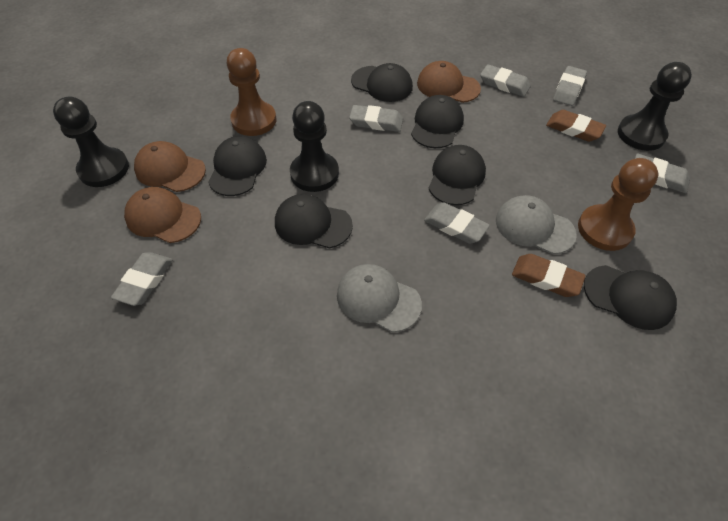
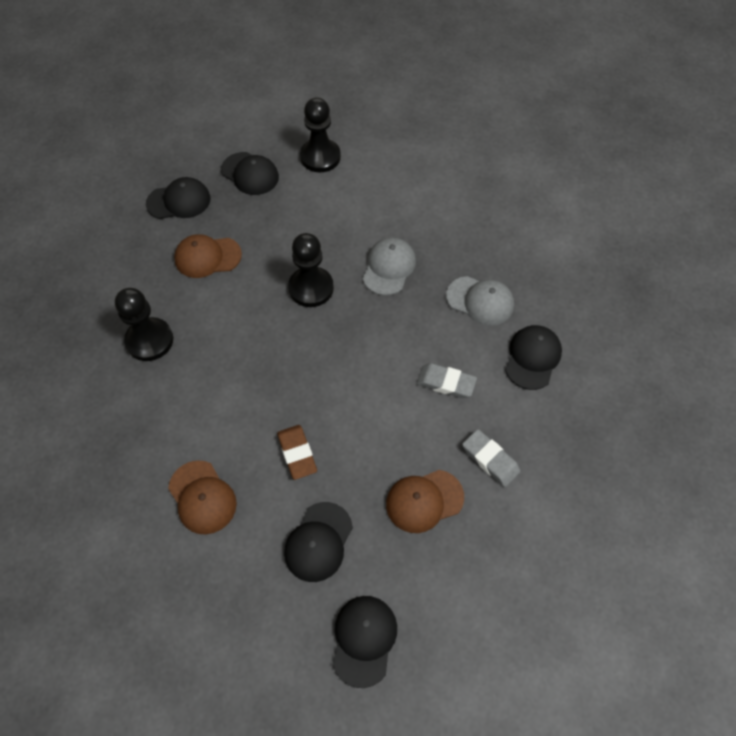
black cap: 6 -> 5
brown eraser: 2 -> 1
brown pawn: 2 -> 0
grey eraser: 6 -> 2

